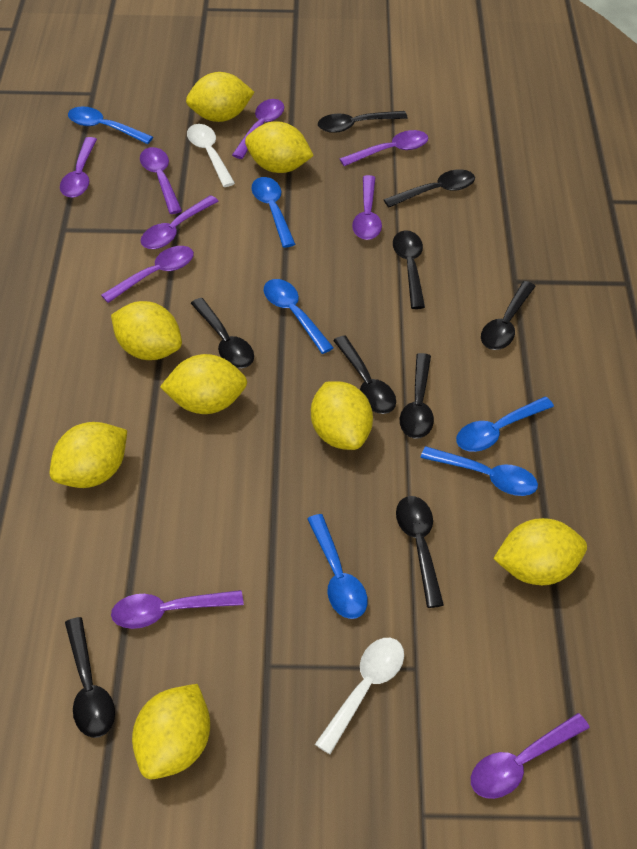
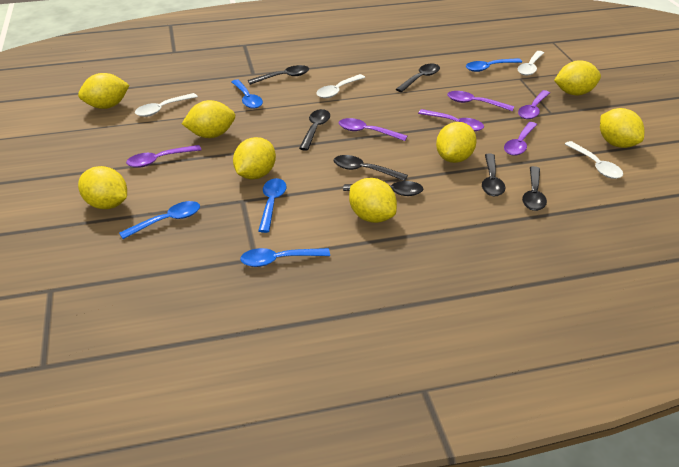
black spoon: 9 -> 7
blue spoon: 6 -> 5
purple spoon: 9 -> 6
white spoon: 2 -> 4

